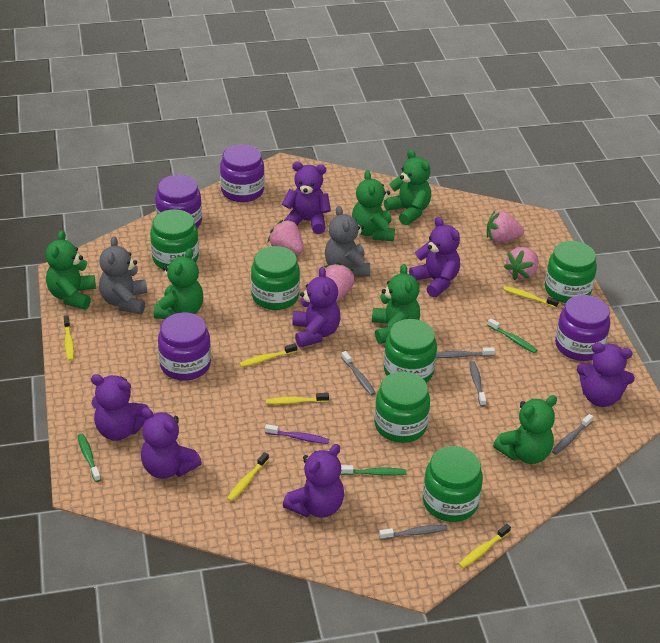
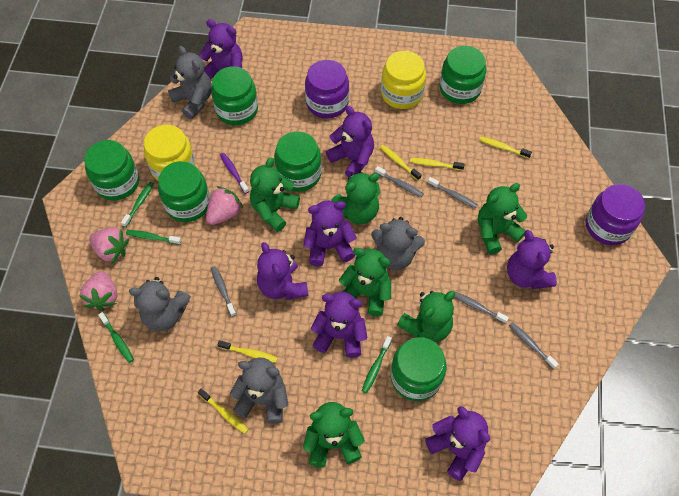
green toothbrush: 3 -> 4
grey teddy bear: 2 -> 4
pink strawberry: 4 -> 3
purple jar: 4 -> 2
yellow jar: 0 -> 2
yellow toothbrush: 6 -> 5

